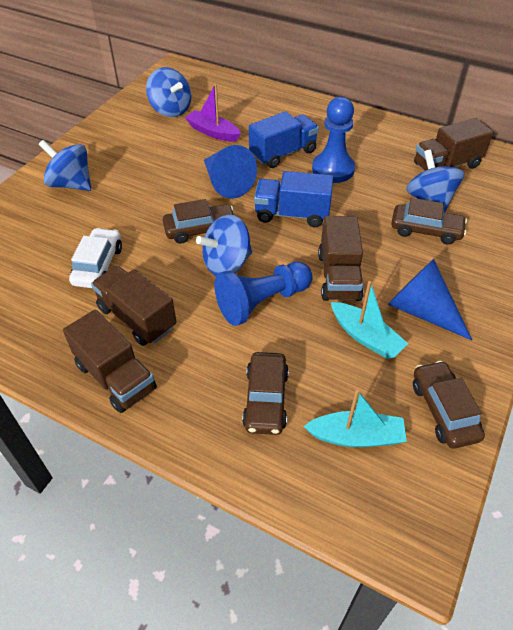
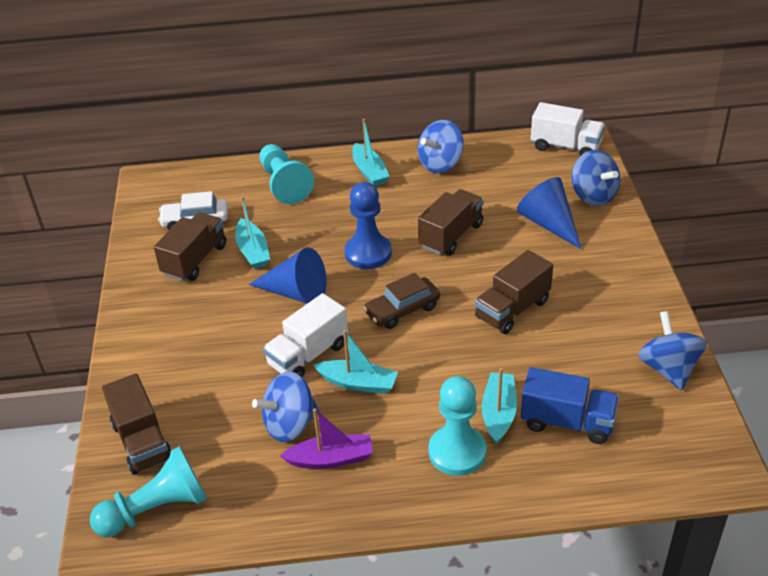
blue pawn: 2 -> 1
blue truck: 2 -> 1
brown car: 4 -> 1
turquoise boat: 2 -> 4
turquoise pawn: 0 -> 3
white truck: 0 -> 2

